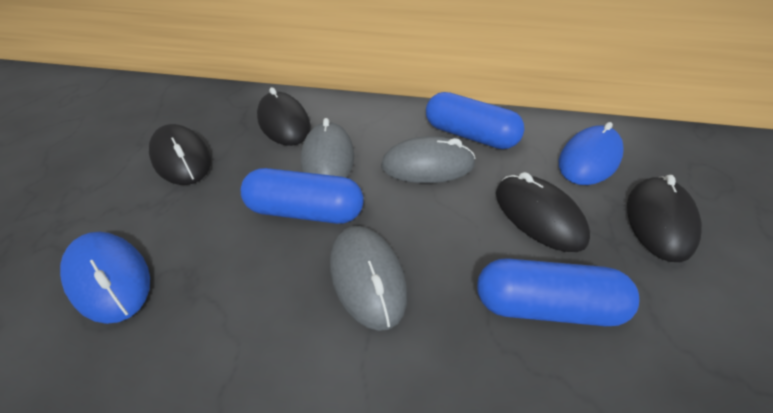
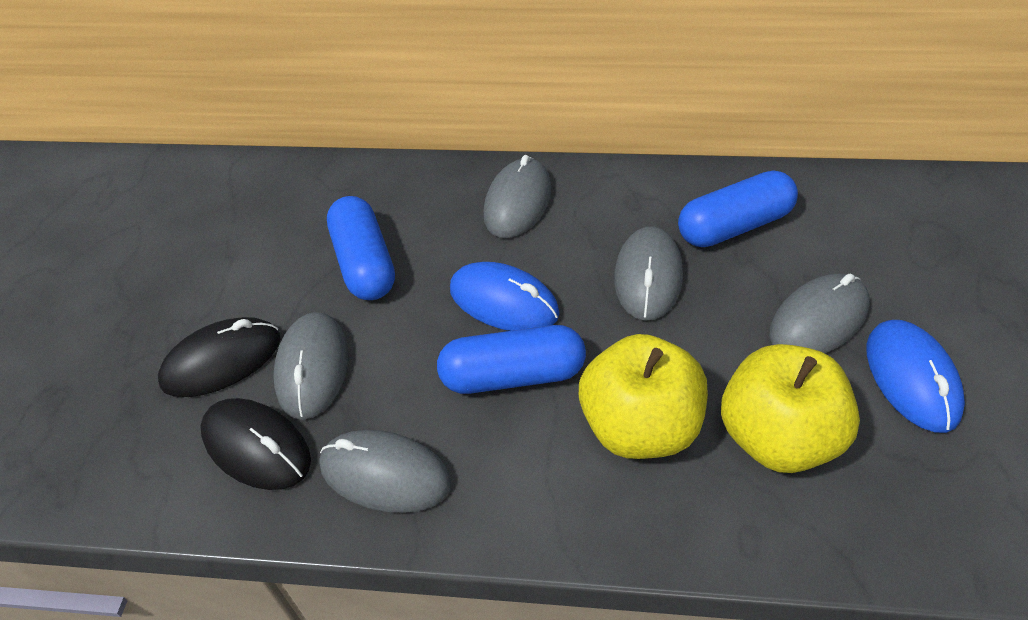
black mouse: 4 -> 2
grey mouse: 3 -> 5
yellow apple: 0 -> 2

